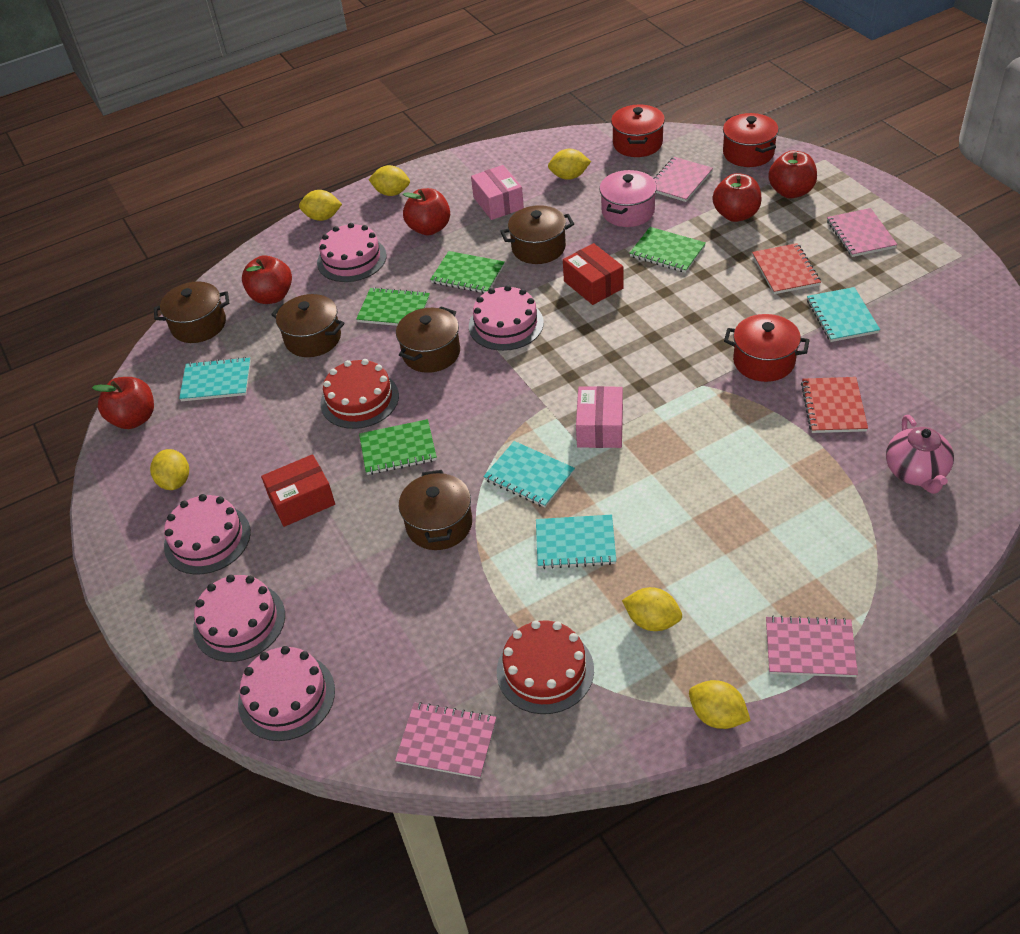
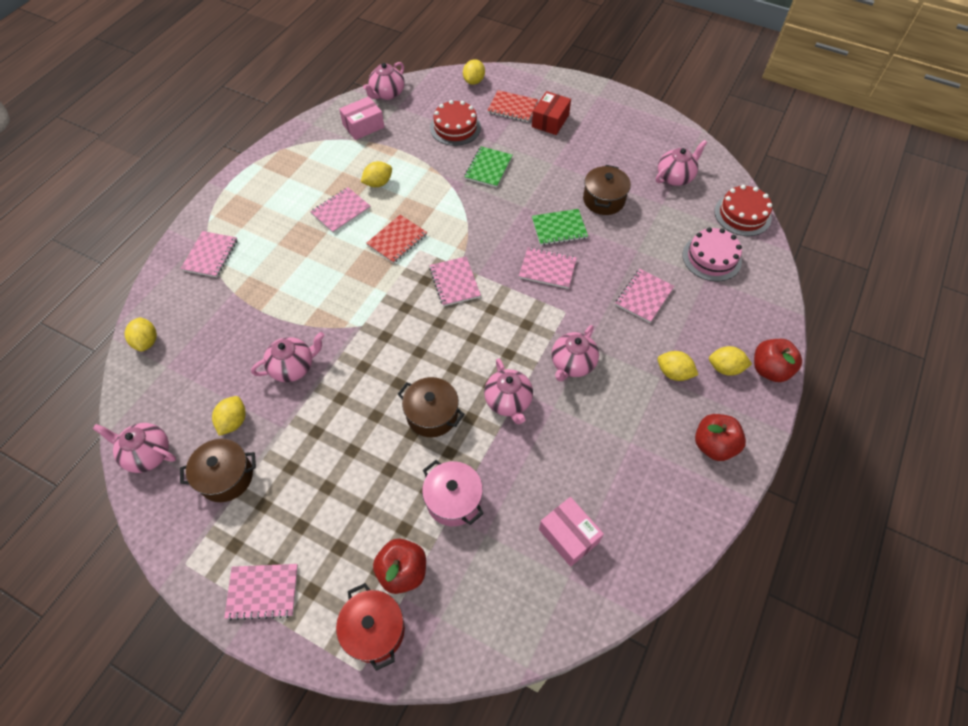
brown pot: 5 -> 3
green notebook: 4 -> 2
pink cake: 5 -> 1
pink notebook: 4 -> 6
pink teapot: 1 -> 6
red apple: 5 -> 3
red box: 2 -> 1
red pot: 3 -> 1
turquoise notebook: 4 -> 0

